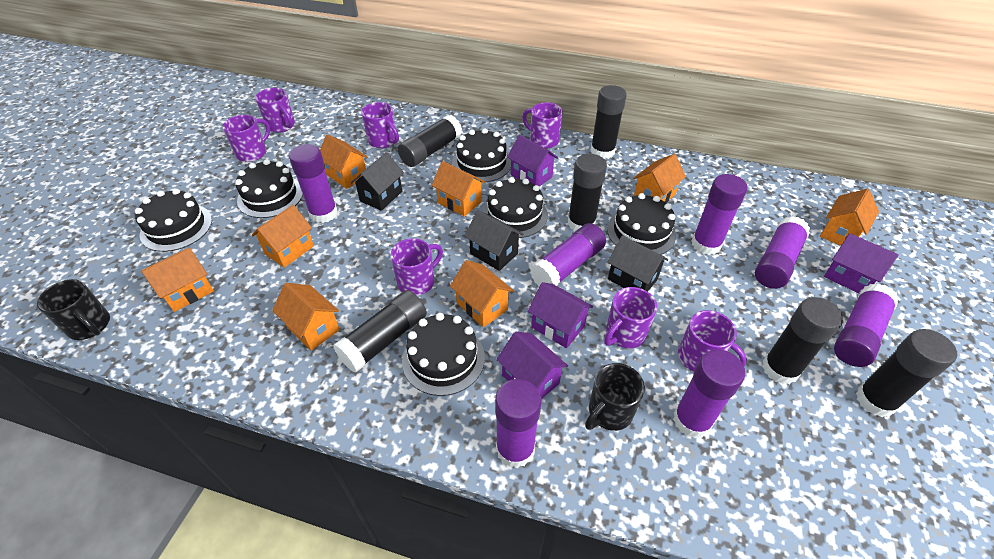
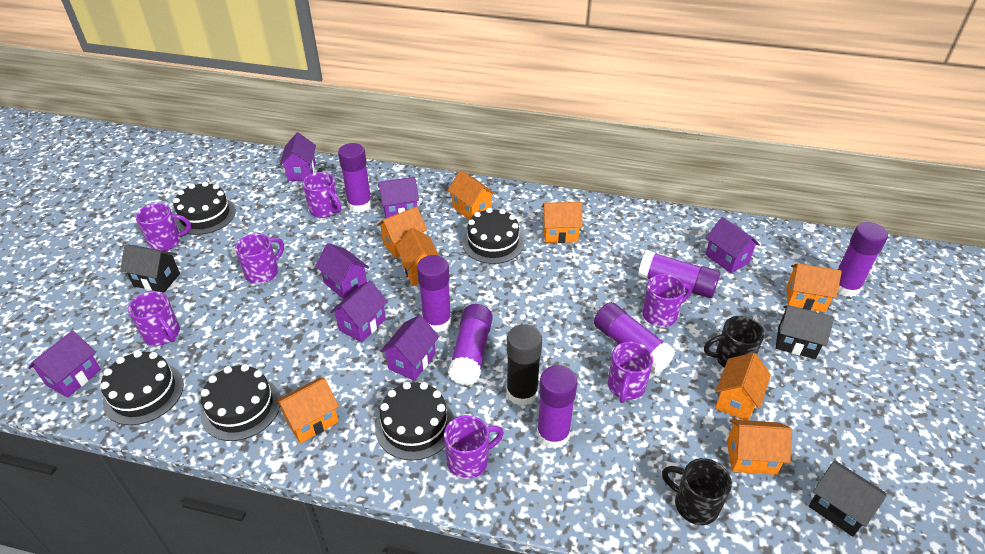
black cake: 6 -> 5
black glue stick: 6 -> 1
purple house: 4 -> 7

